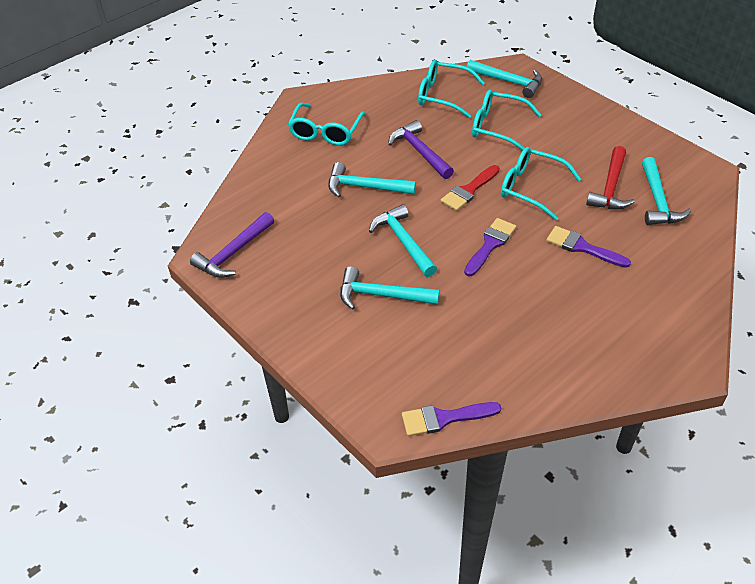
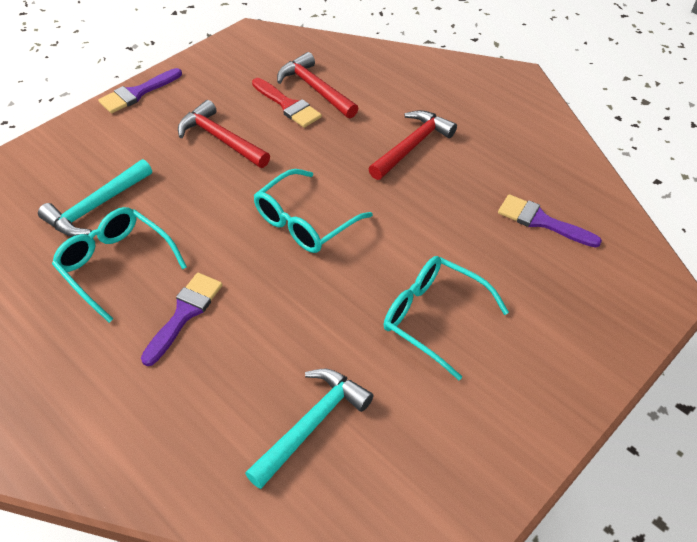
purple hammer: 2 -> 0
red hammer: 1 -> 3
turquoise glasses: 4 -> 3
turquoise hammer: 5 -> 2

